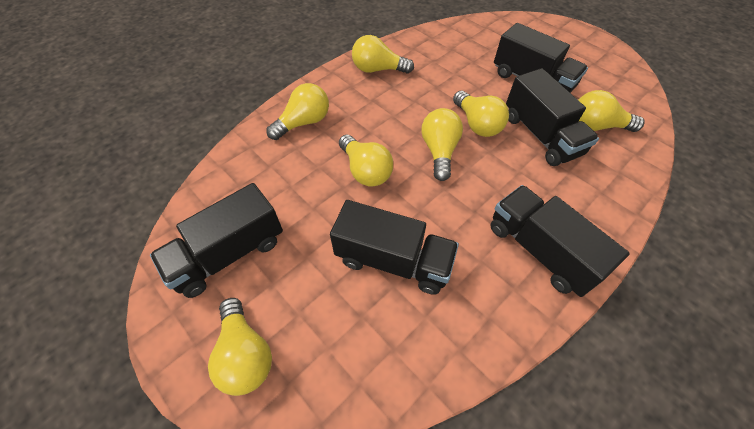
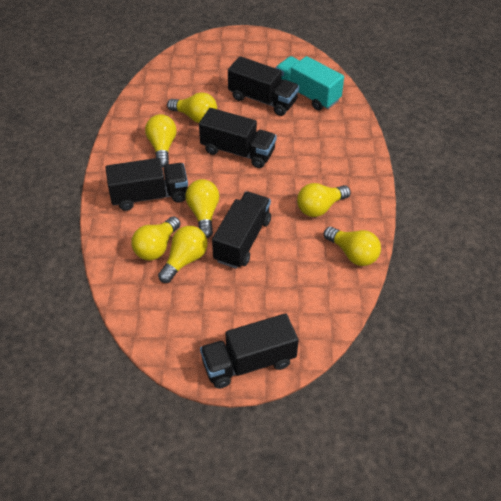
turquoise truck: 0 -> 1

